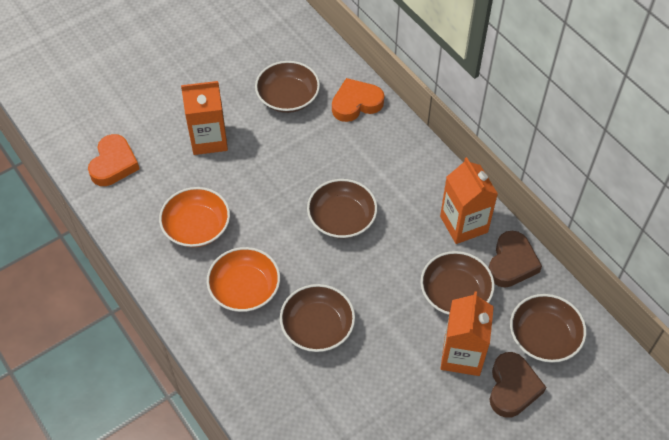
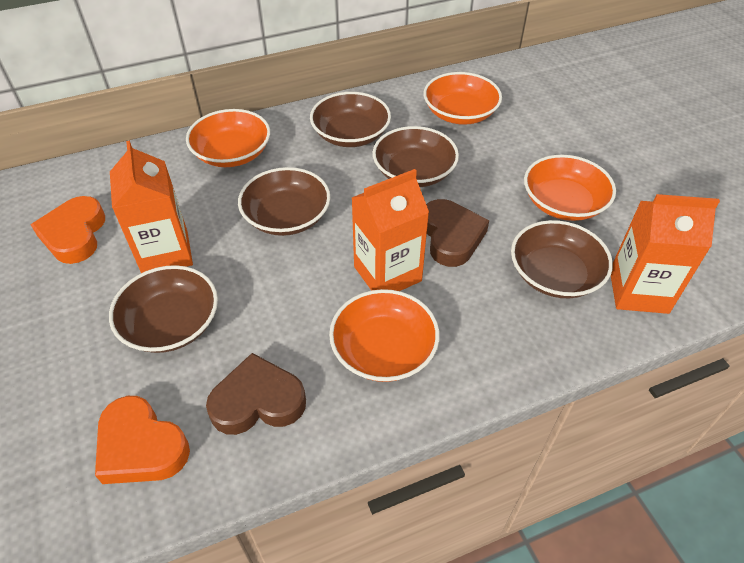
orange bowl: 2 -> 4

